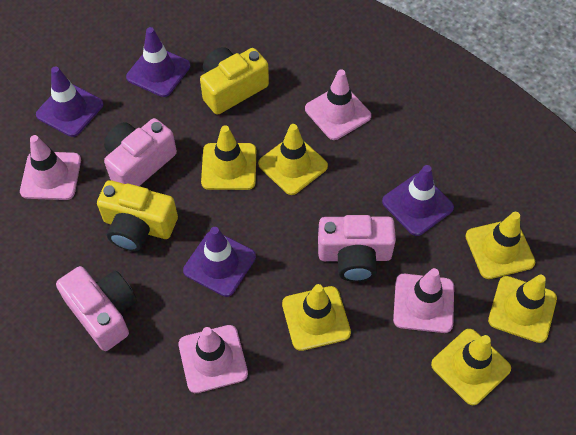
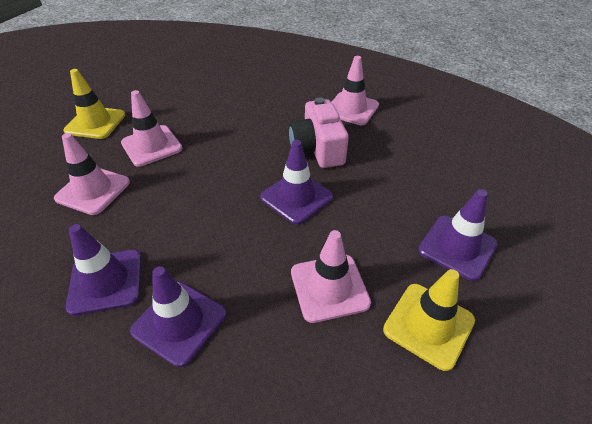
pink camera: 3 -> 1
yellow camera: 2 -> 0
yellow traffic cone: 6 -> 2

